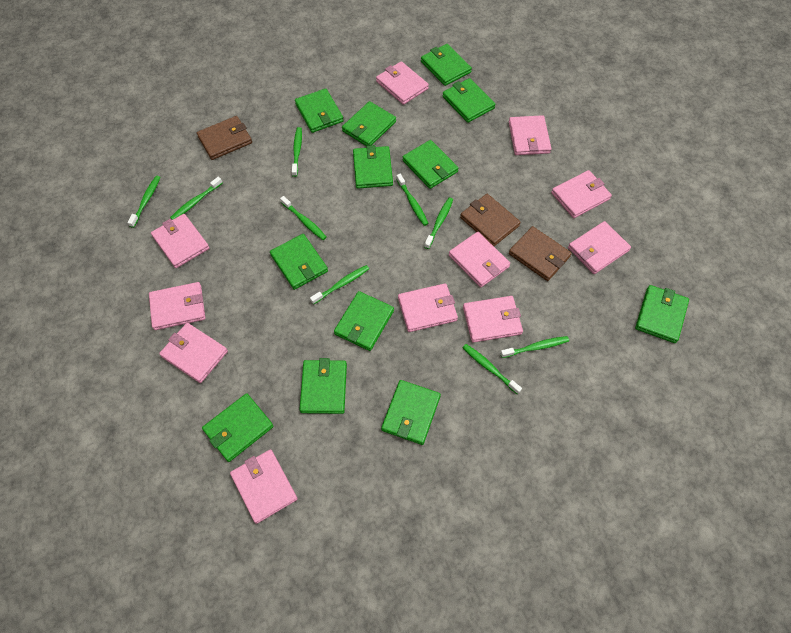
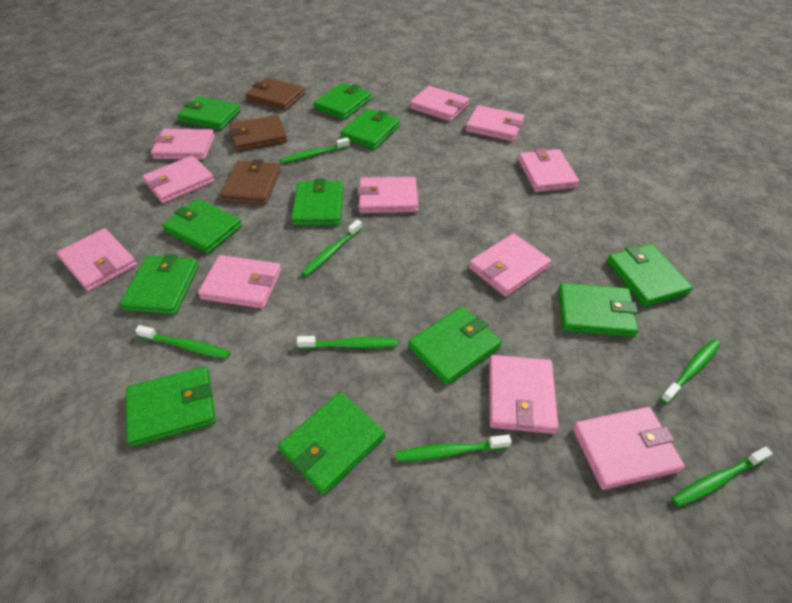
green toothbrush: 9 -> 7
green wallet: 12 -> 11

